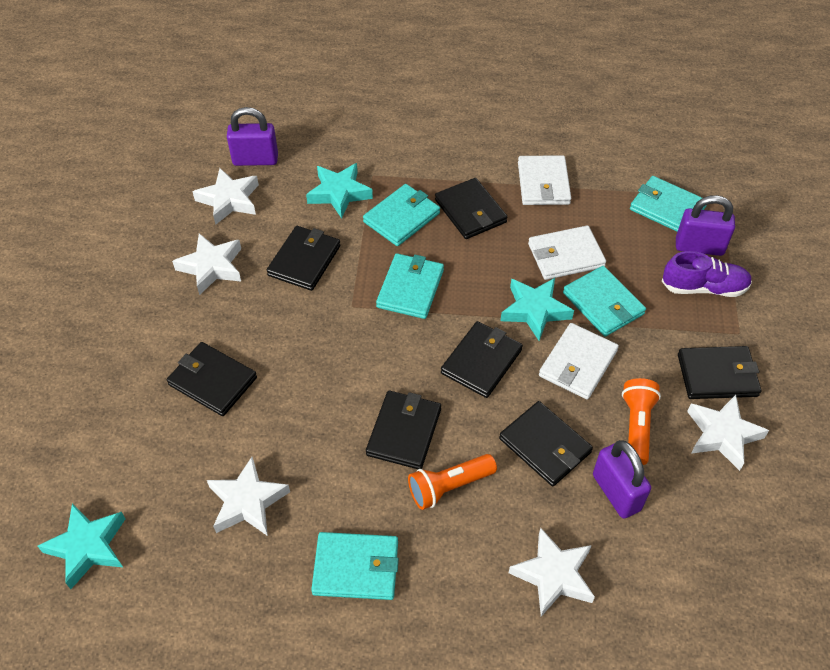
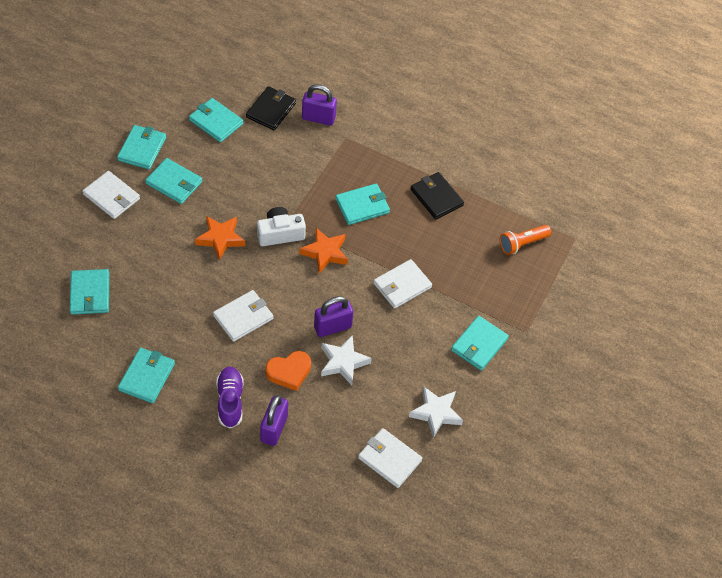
black wallet: 7 -> 2
orange flashlight: 2 -> 1
orange heart: 0 -> 1
orange star: 0 -> 2
turquoise star: 3 -> 0
turquoise wallet: 5 -> 7
white camera: 0 -> 1
white star: 5 -> 2
white wallet: 3 -> 4

